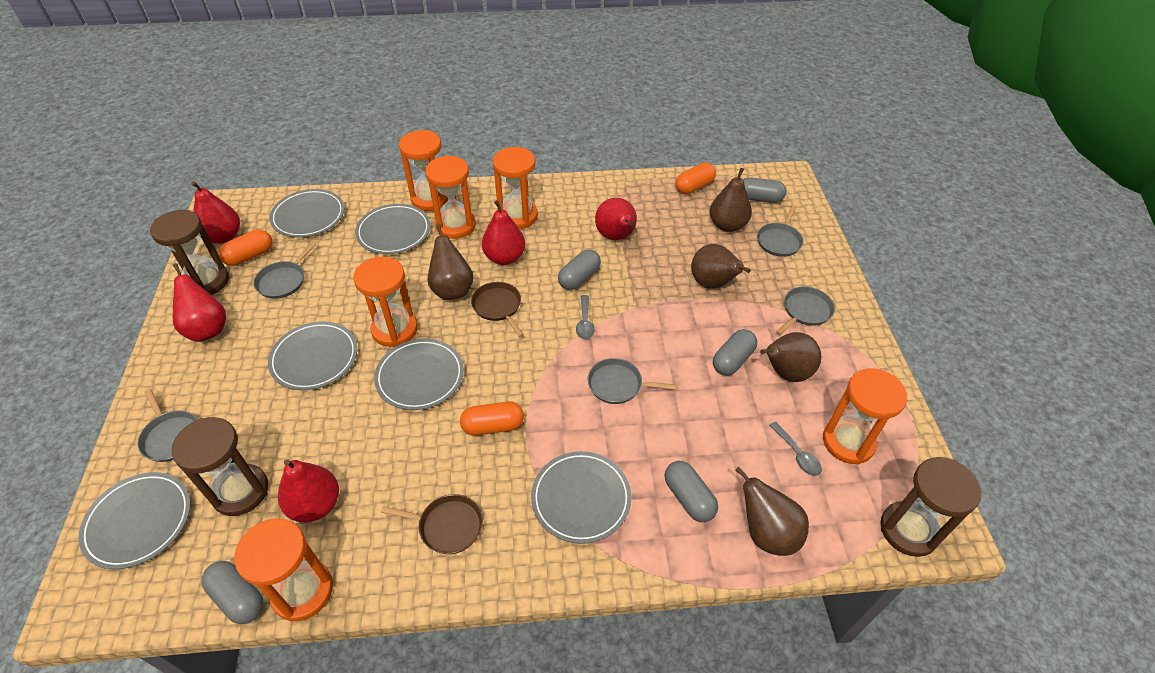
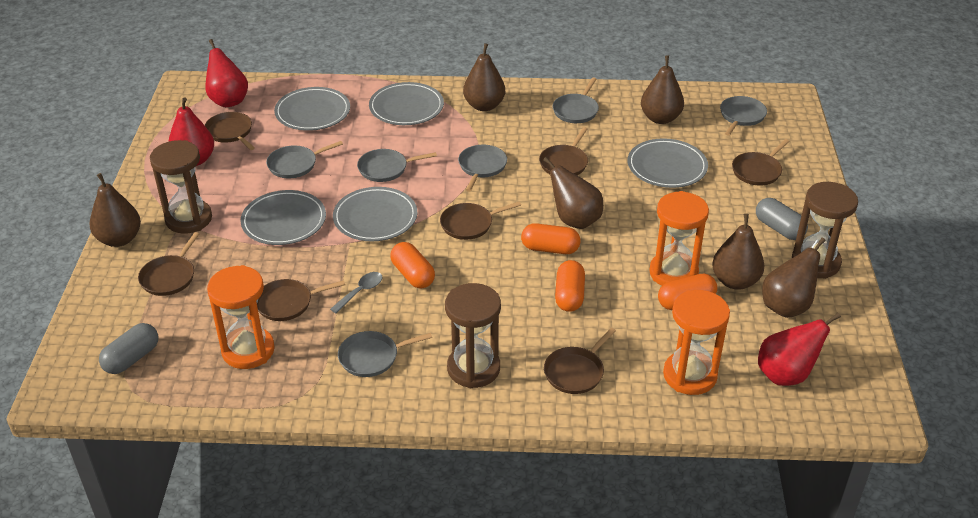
brown pan: 2 -> 7
brown pear: 5 -> 6
grey capsule: 5 -> 2
grey pan: 5 -> 6
grey plate: 6 -> 5
grey spoon: 2 -> 1
orange capsule: 3 -> 4
orange hourglass: 6 -> 3
red pear: 5 -> 3

